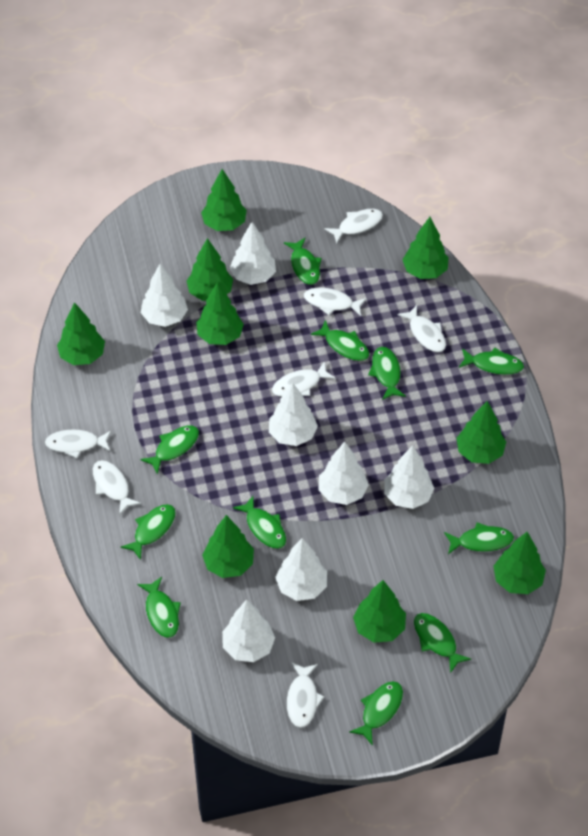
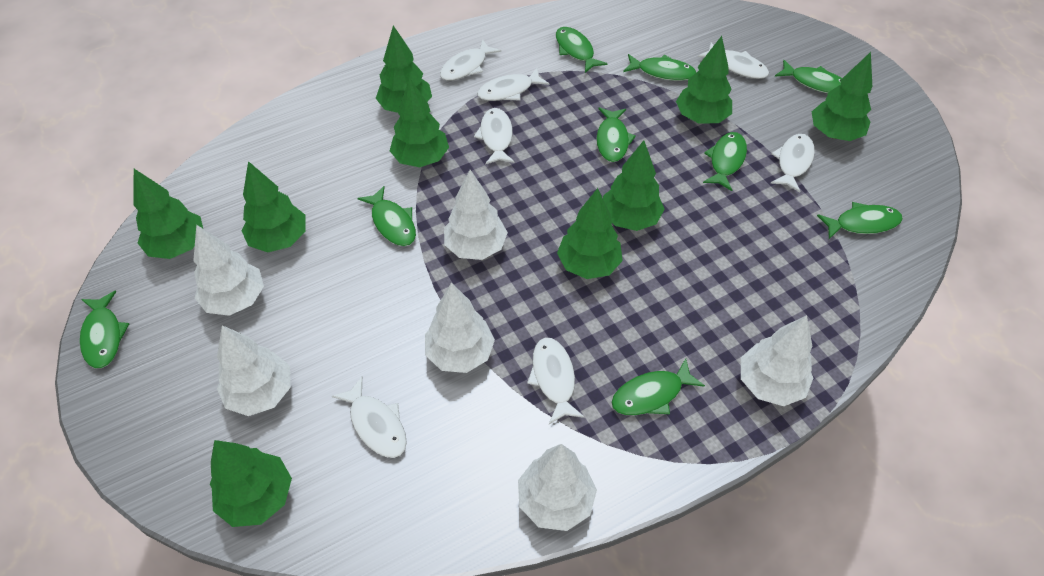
green fish: 11 -> 9
white tree: 7 -> 6

